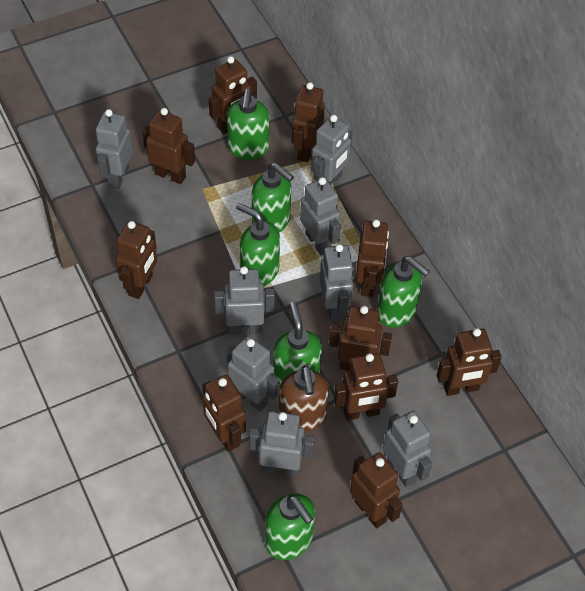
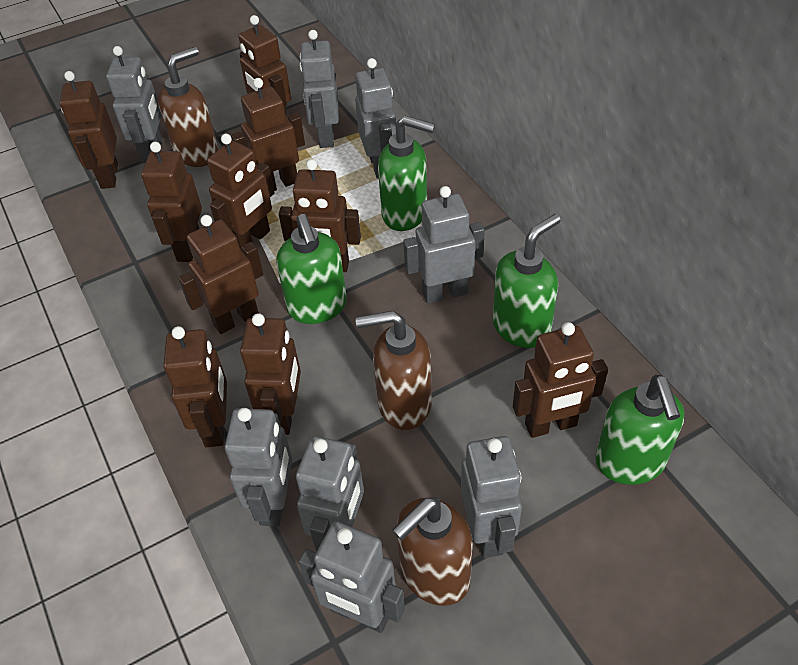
brown soap dispenser: 1 -> 3
green soap dispenser: 6 -> 4

